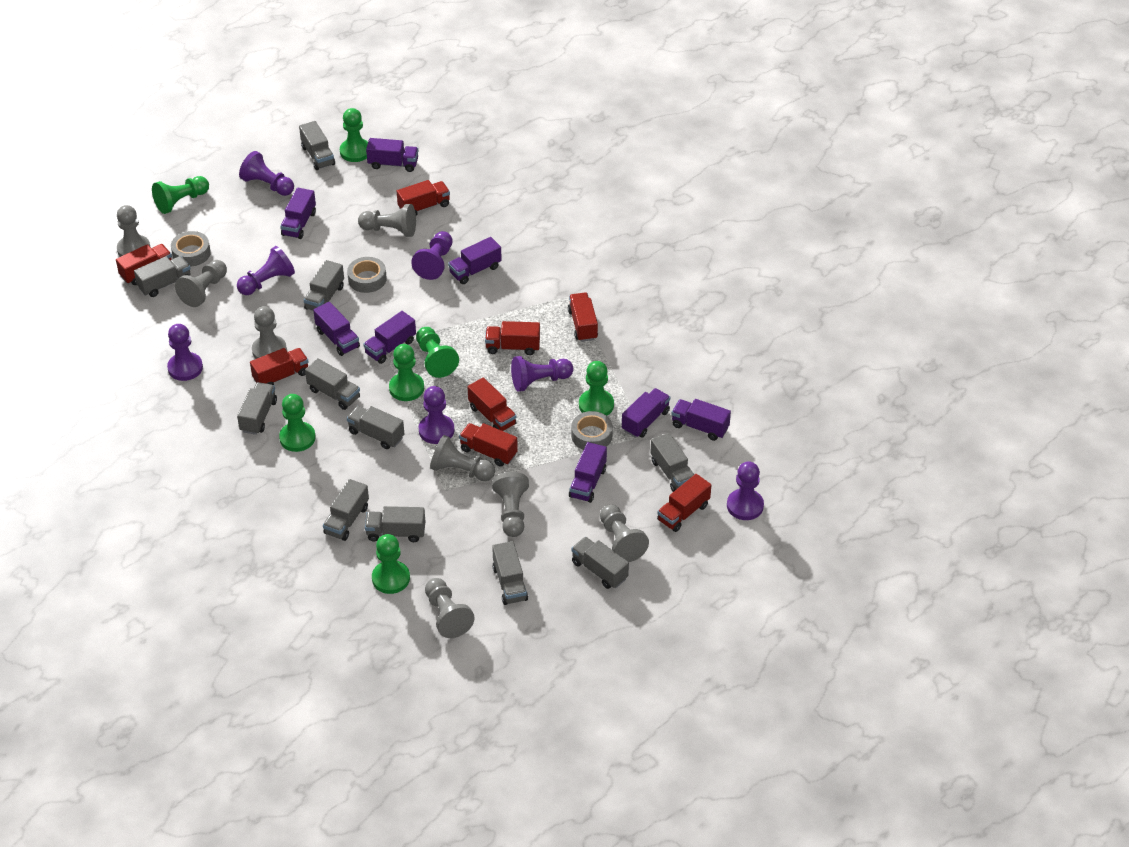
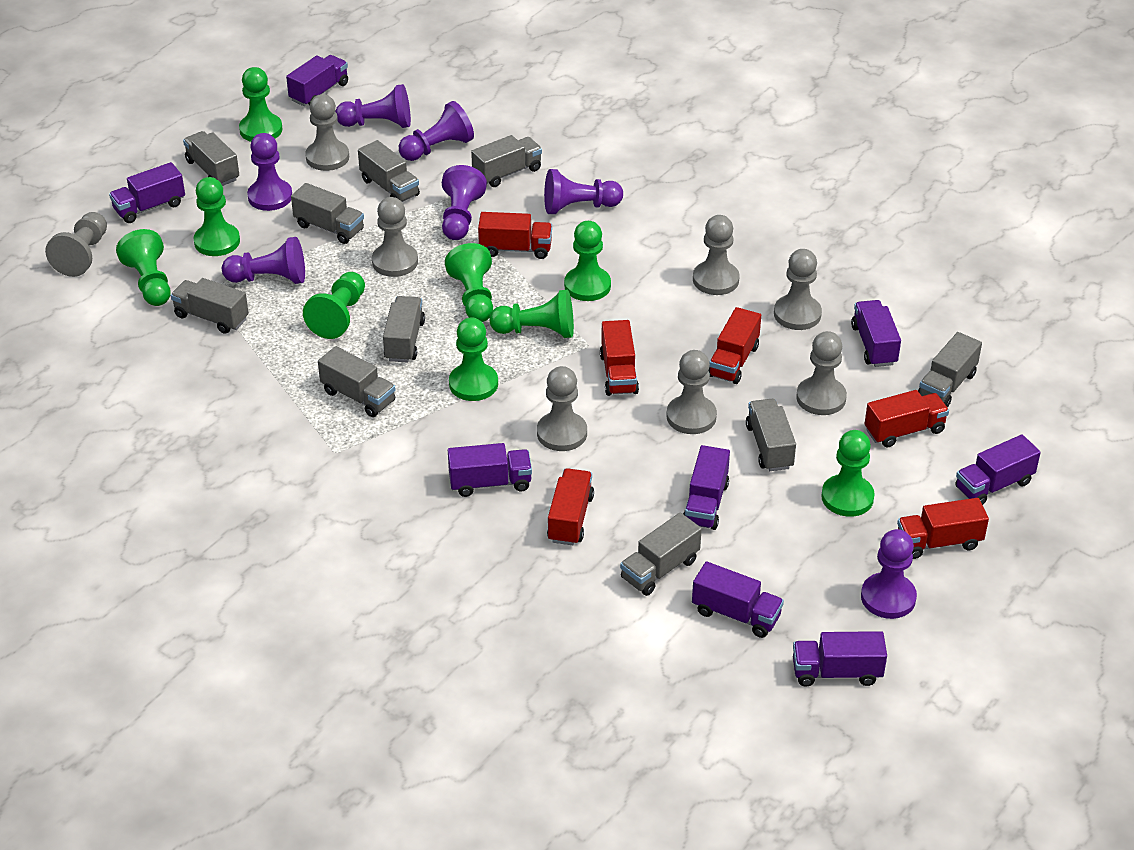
green pawn: 7 -> 9
grey tape: 3 -> 0
grey truck: 11 -> 10
red truck: 8 -> 6

